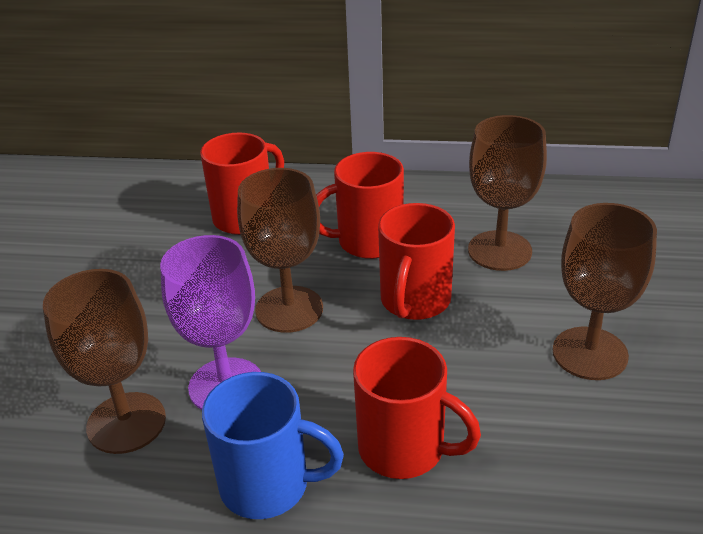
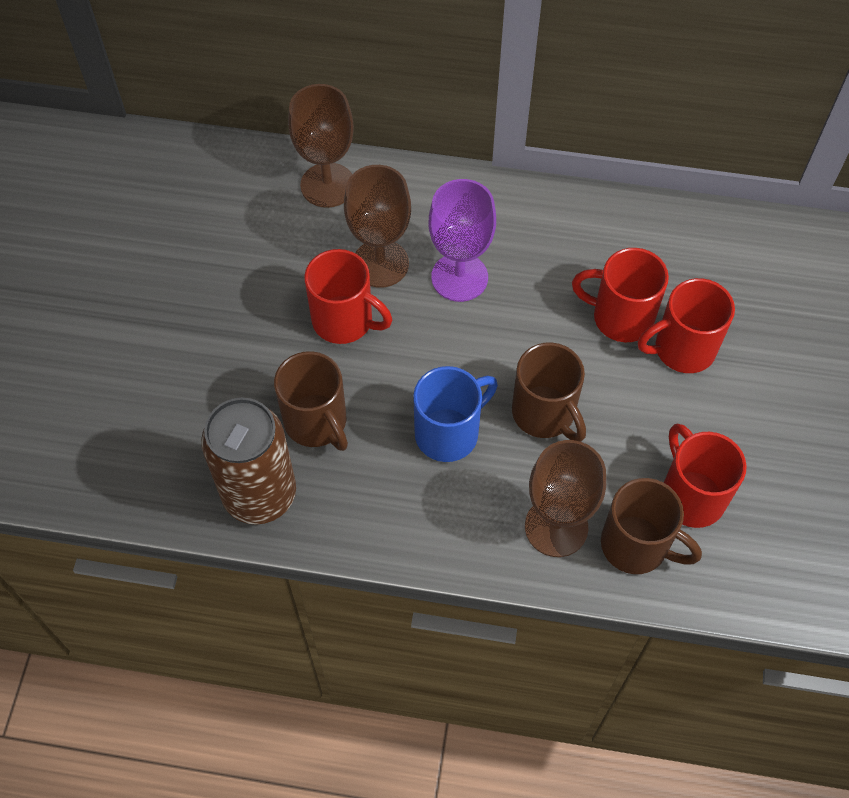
brown can: 0 -> 1
brown goblet: 4 -> 3
brown mug: 0 -> 3

